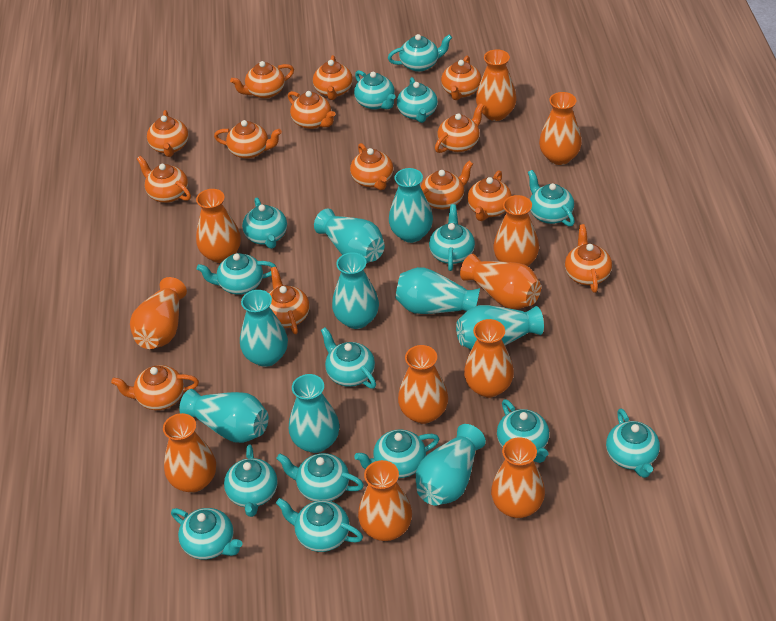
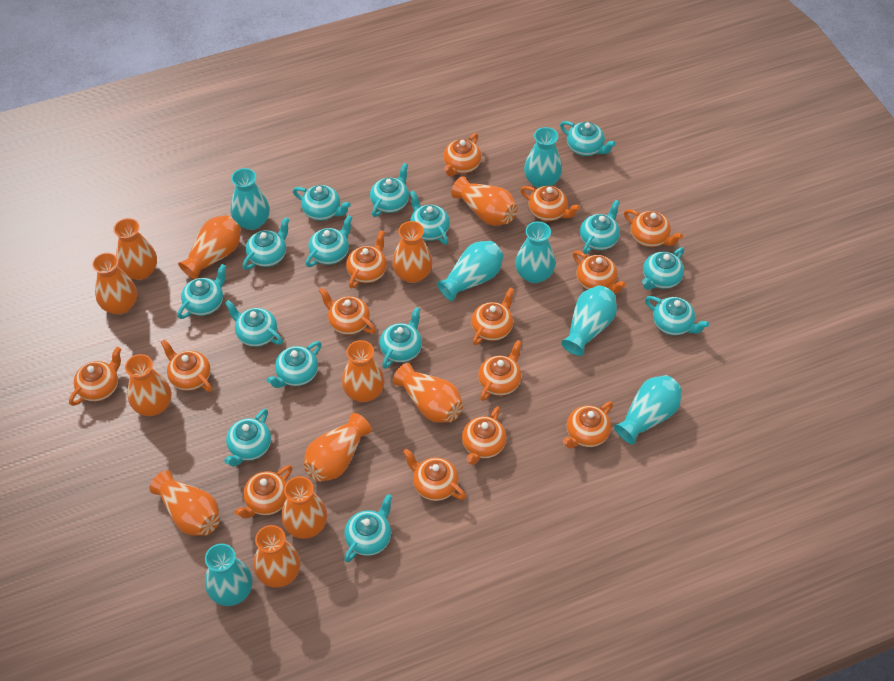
orange vase: 11 -> 12
turquoise vase: 9 -> 7

